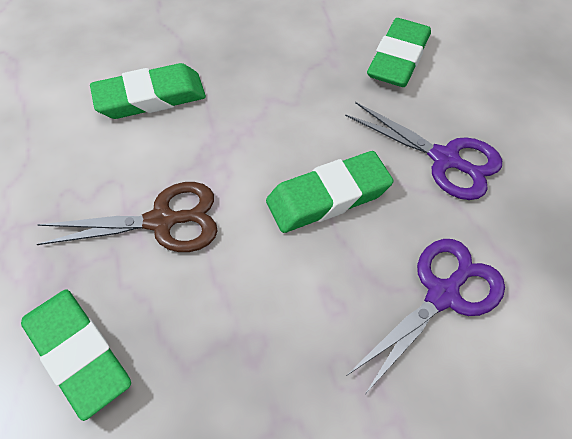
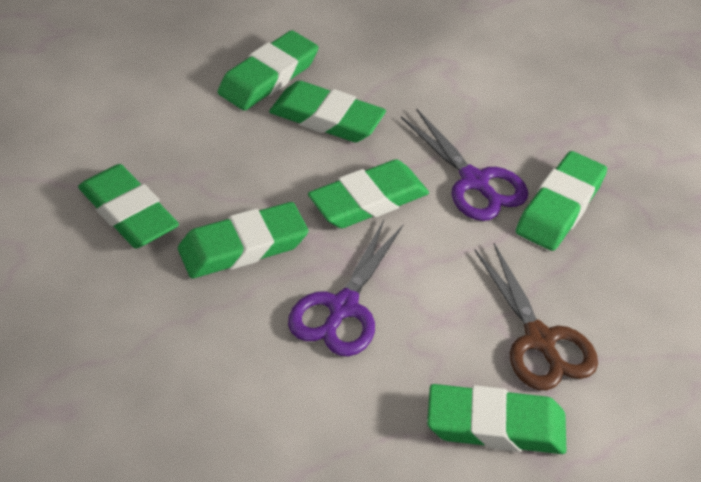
green eraser: 4 -> 7

